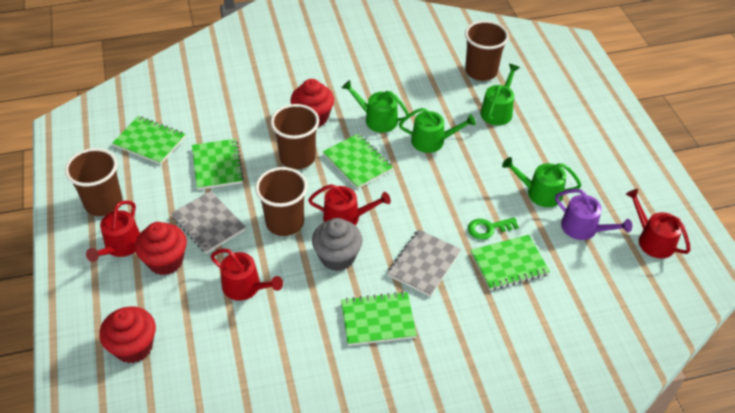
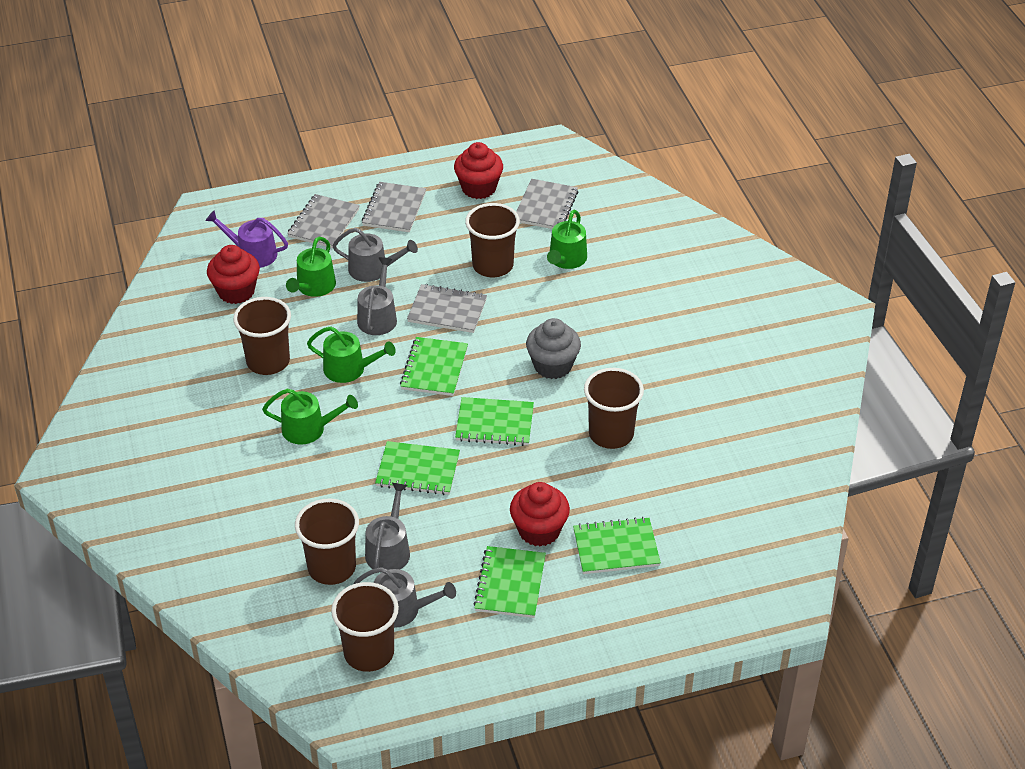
brown cup: 4 -> 5
green key: 1 -> 0
grey notebook: 2 -> 4
grey watering can: 0 -> 4
red watering can: 4 -> 0

